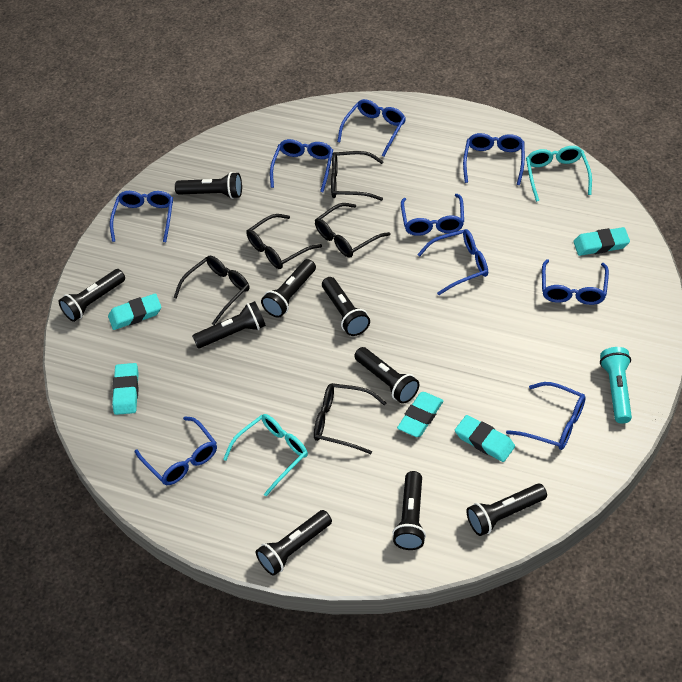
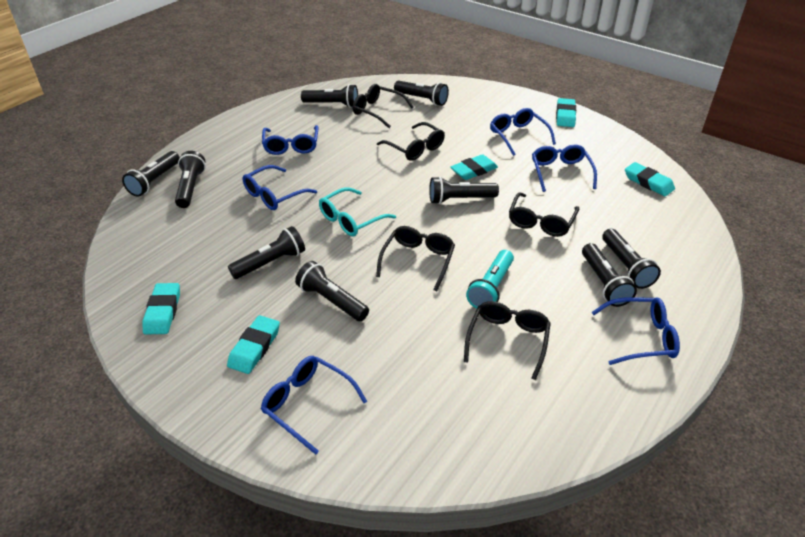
blue glasses: 9 -> 6
turquoise glasses: 2 -> 1

